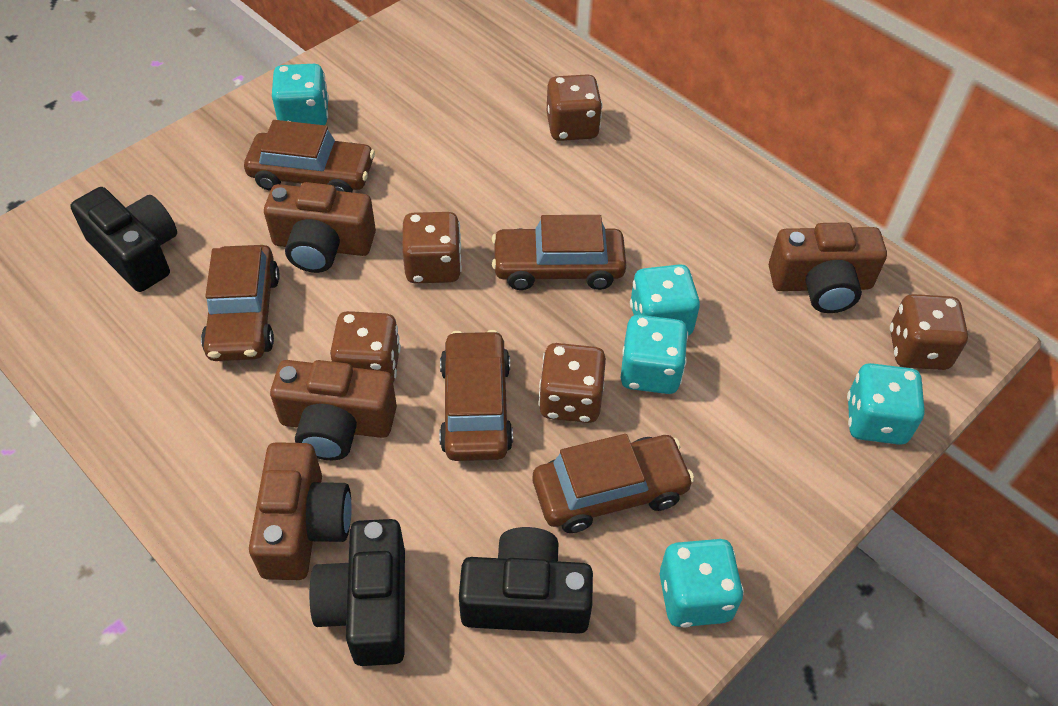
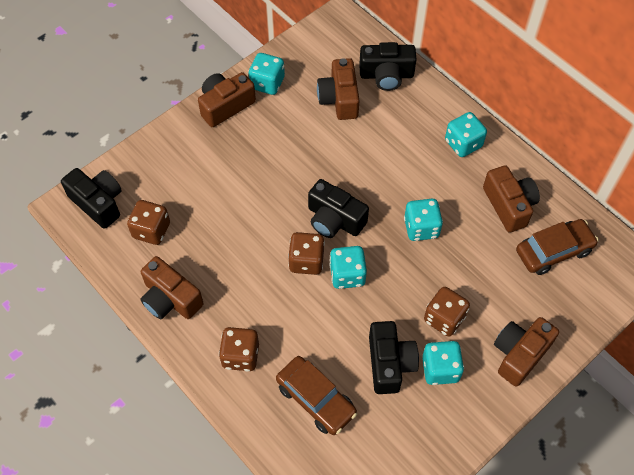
black camera: 3 -> 4
brown camera: 4 -> 5
brown car: 5 -> 2
brown dice: 5 -> 4

